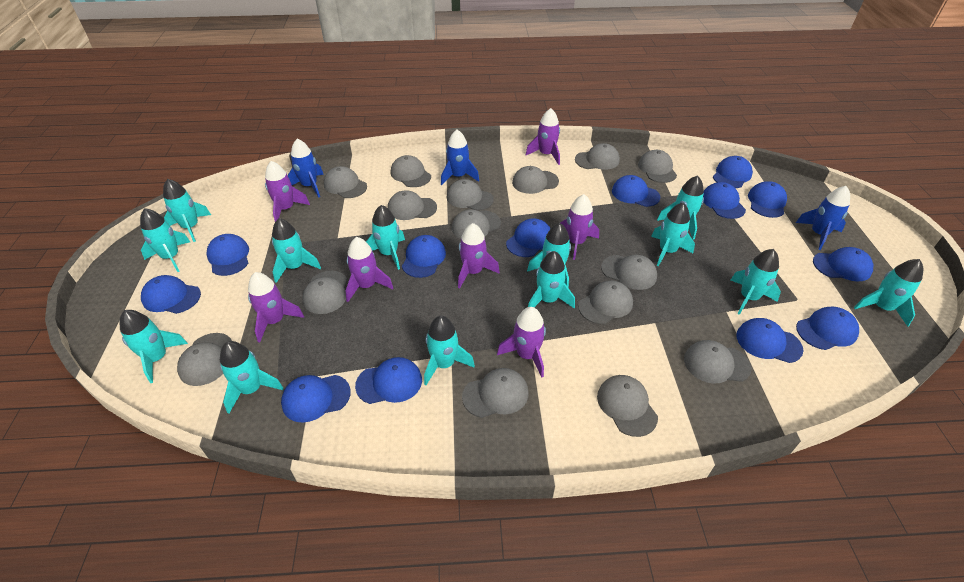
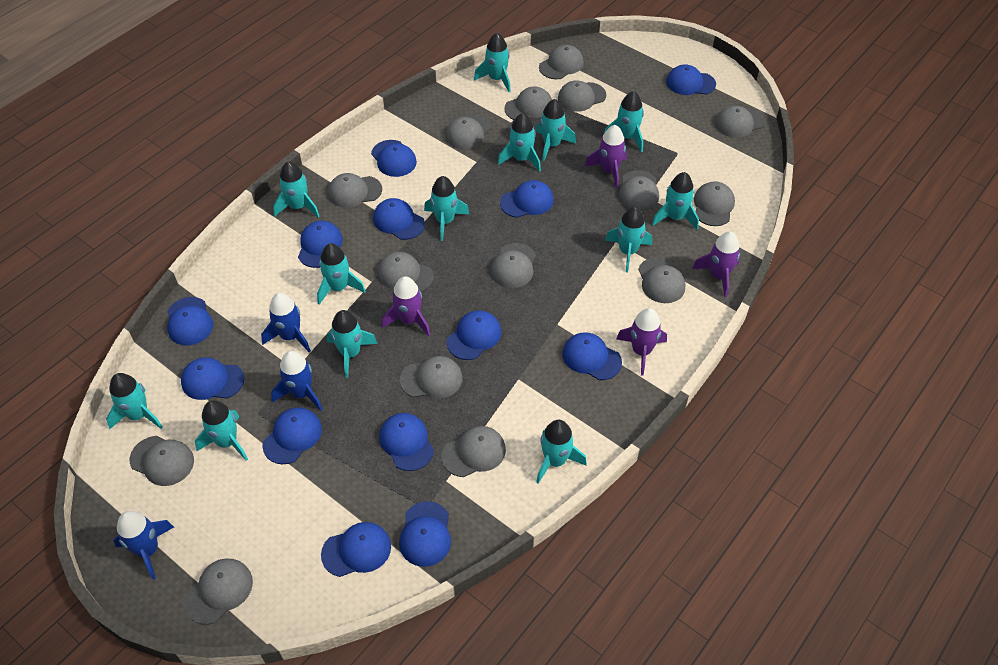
purple rocket: 7 -> 4

